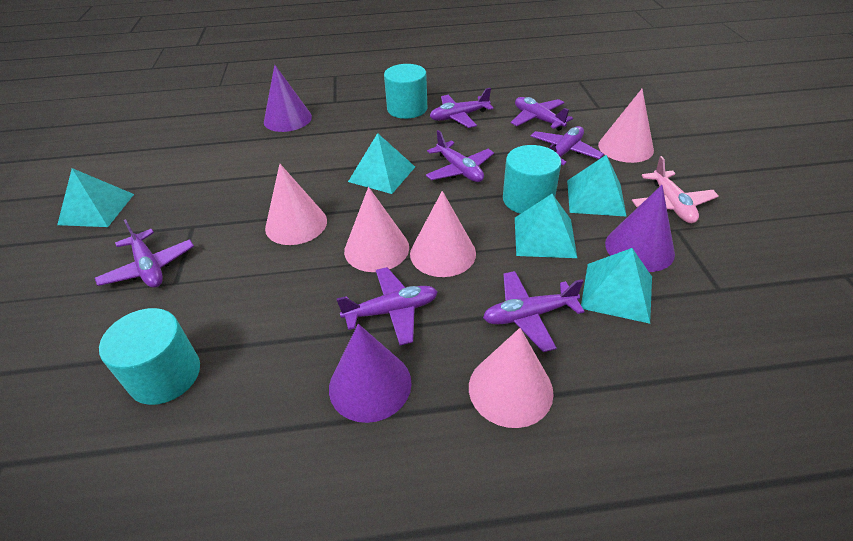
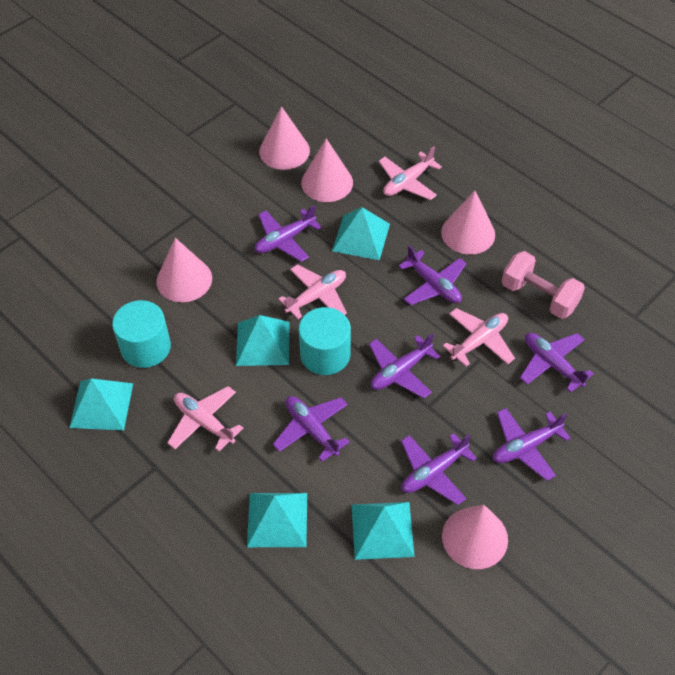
pink dumbbell: 0 -> 1
pink plane: 1 -> 4
purple cone: 3 -> 0
turquoise cylinder: 3 -> 2

